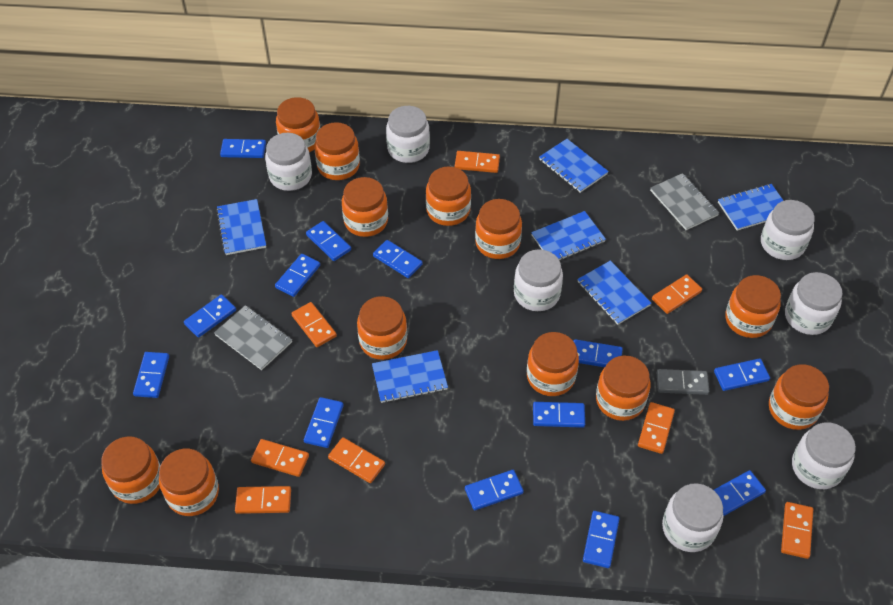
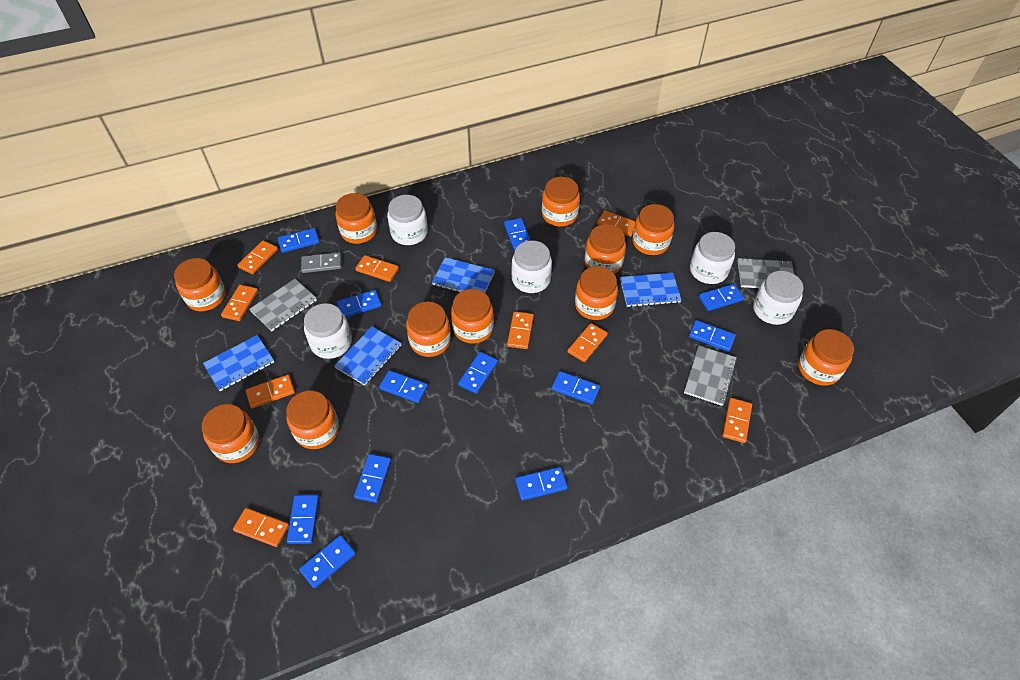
blue domino: 13 -> 12
blue notebook: 6 -> 4
grey notebook: 2 -> 3
orange domino: 8 -> 9
orange jar: 12 -> 11
white jar: 7 -> 5

